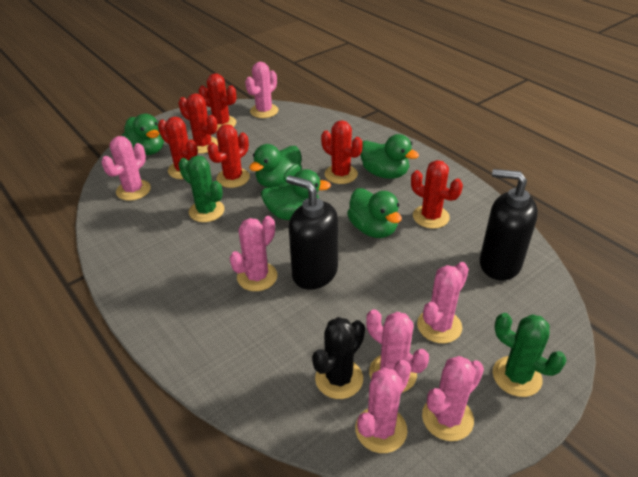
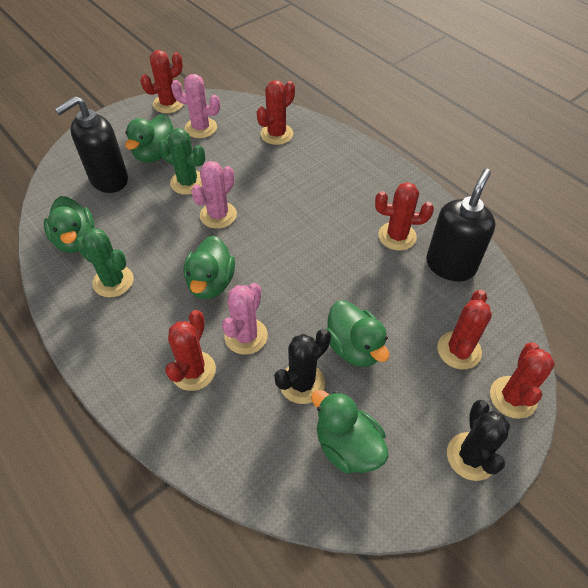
black cactus: 1 -> 2
pink cactus: 7 -> 3

